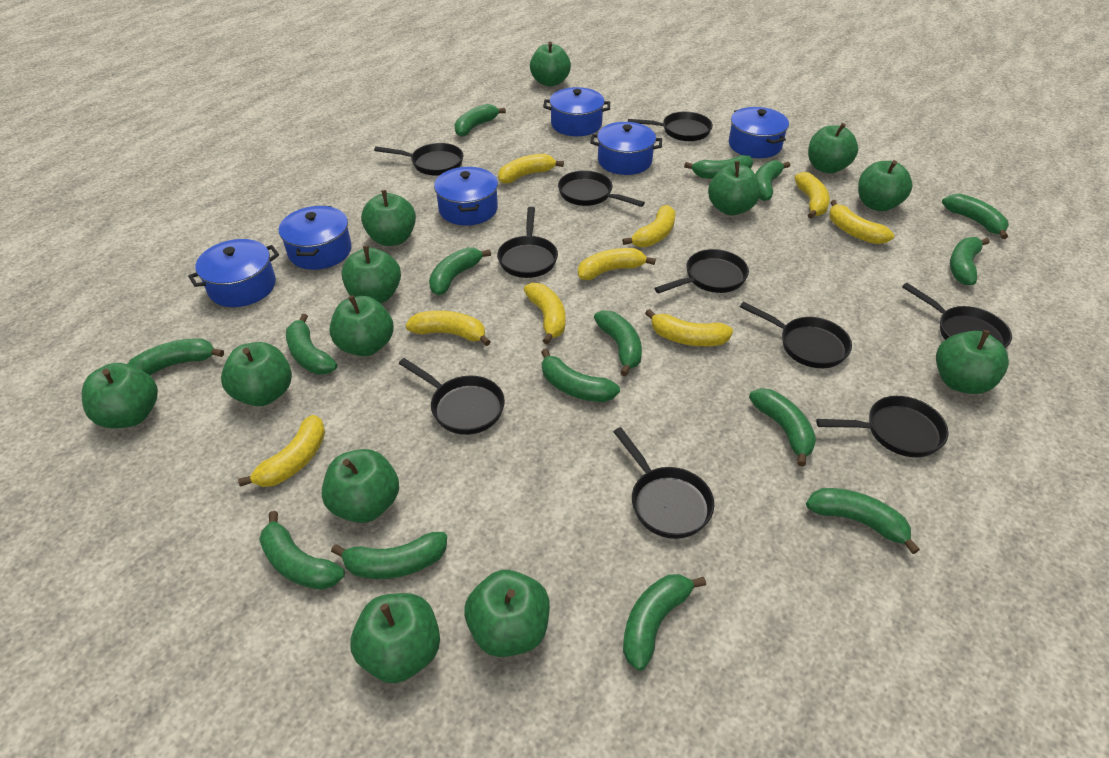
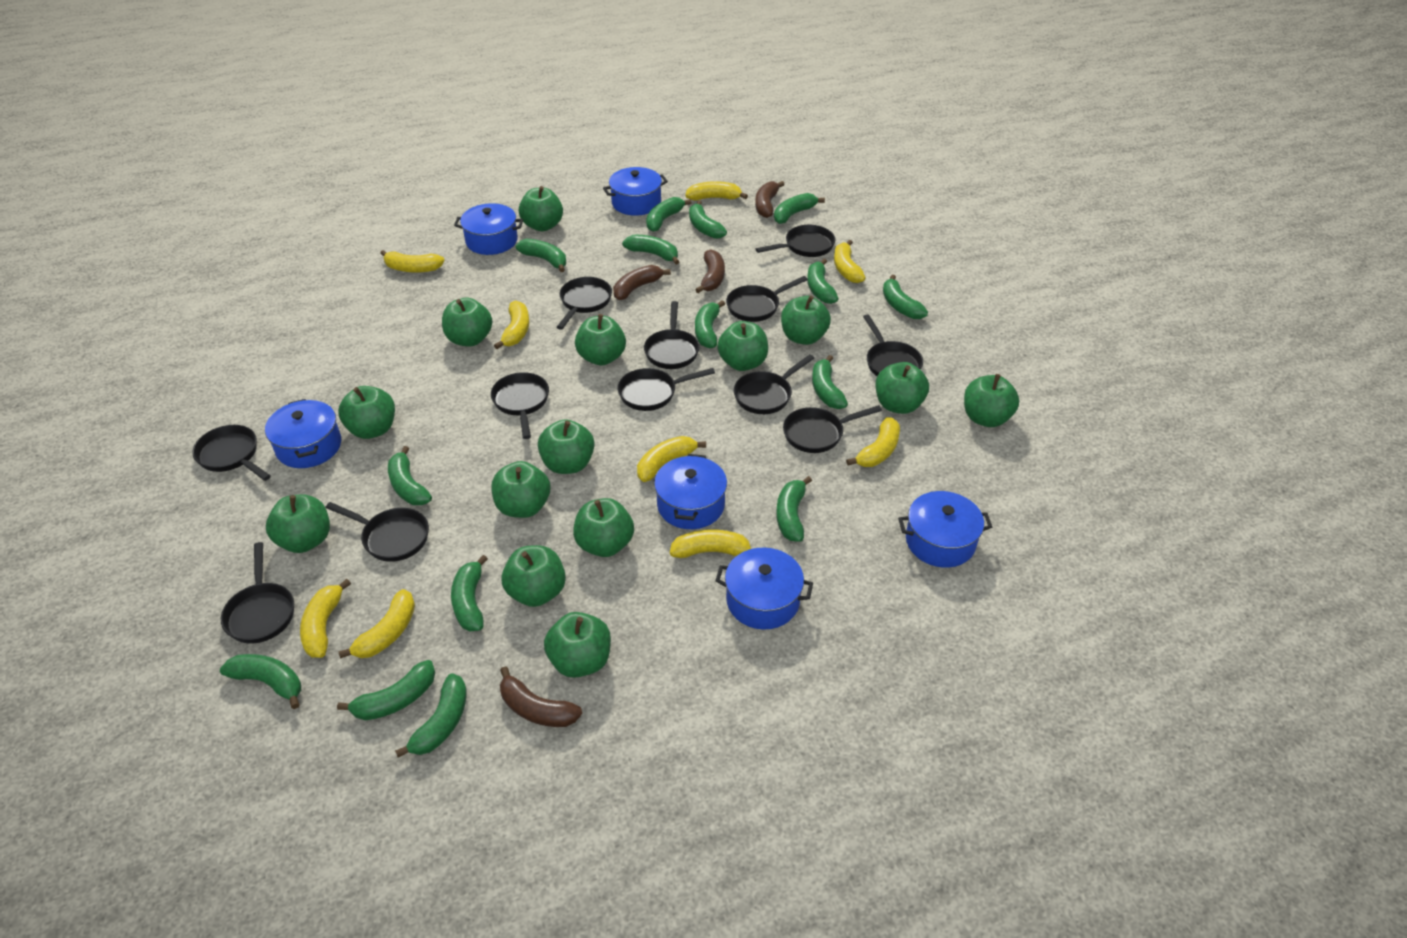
black pan: 10 -> 12
brown banana: 0 -> 4
green apple: 13 -> 14

